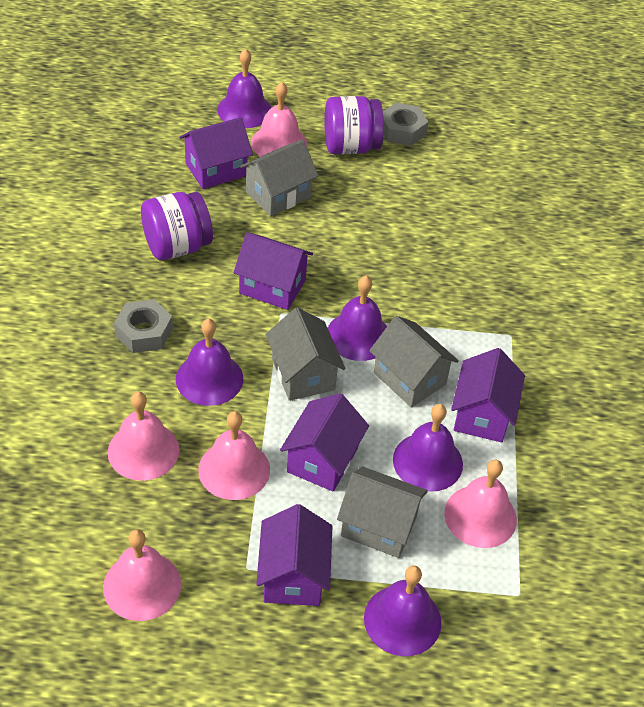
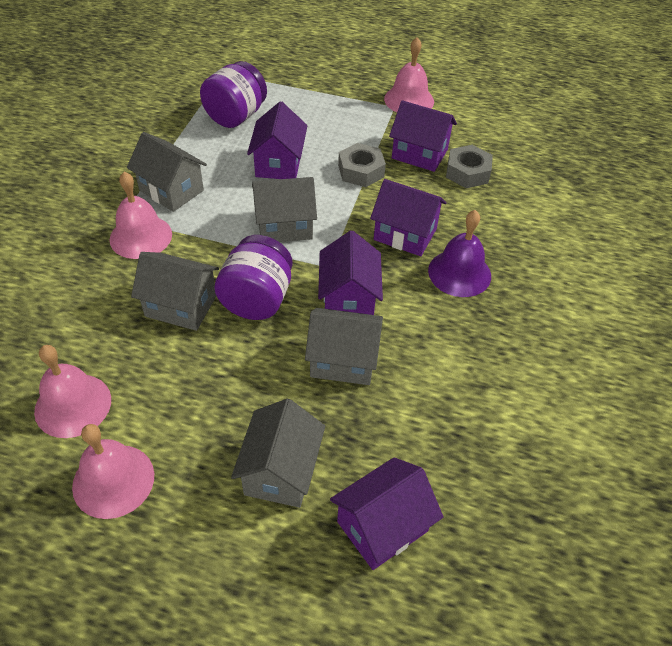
grey house: 4 -> 5
pink bell: 5 -> 4
purple bell: 5 -> 1

